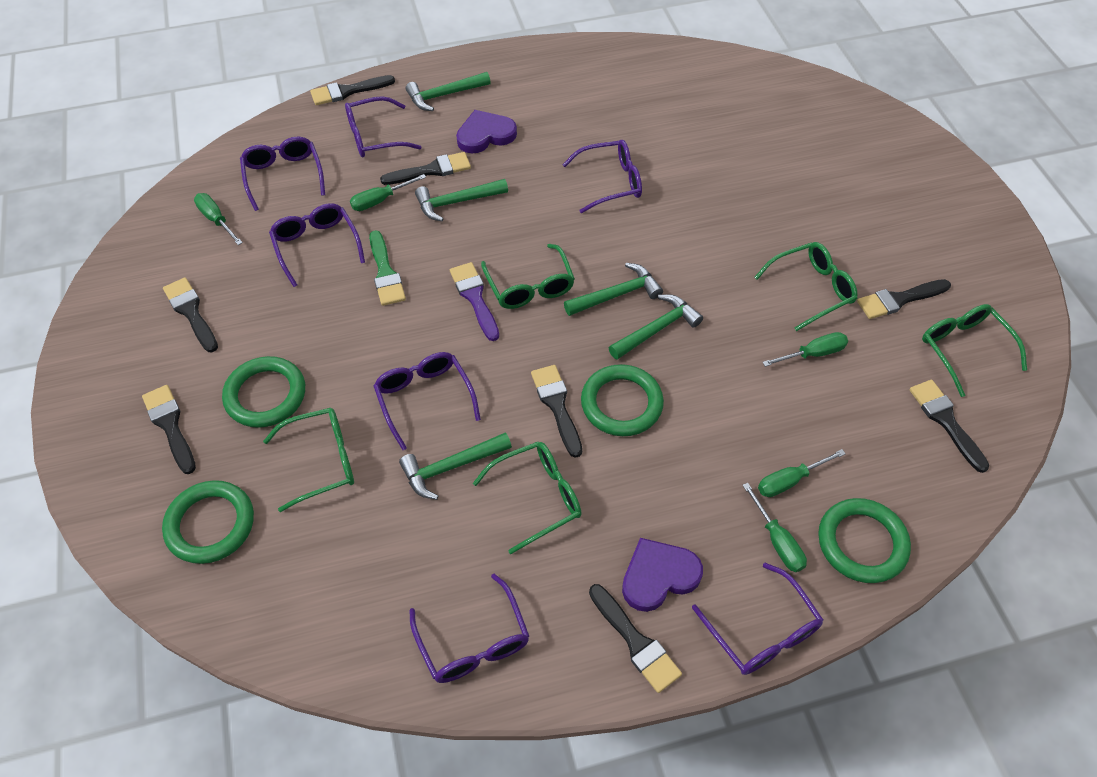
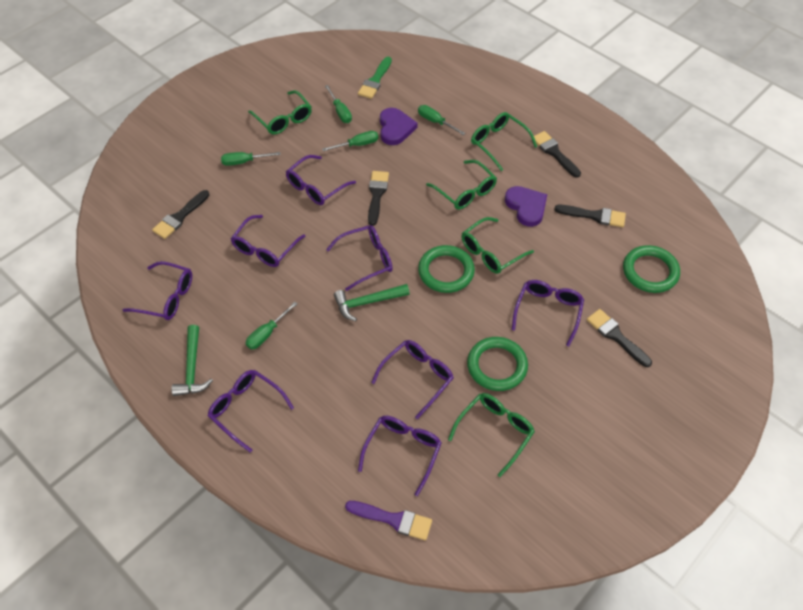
black brush: 8 -> 5
green hammer: 5 -> 2
green ring: 4 -> 3
purple glasses: 7 -> 8

